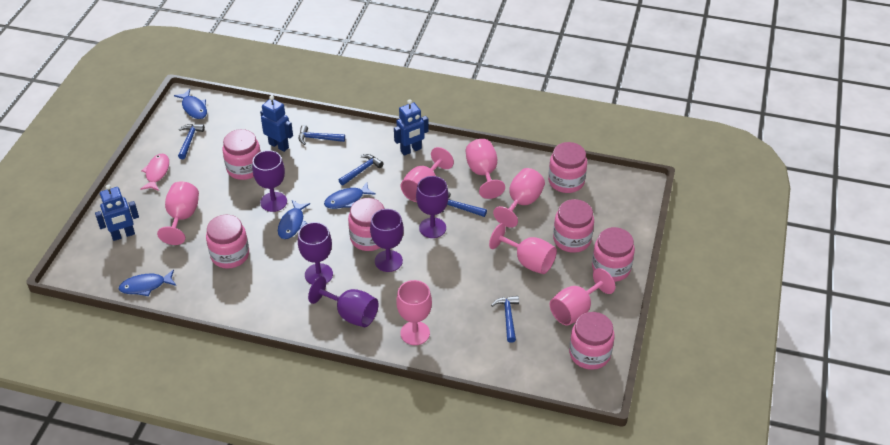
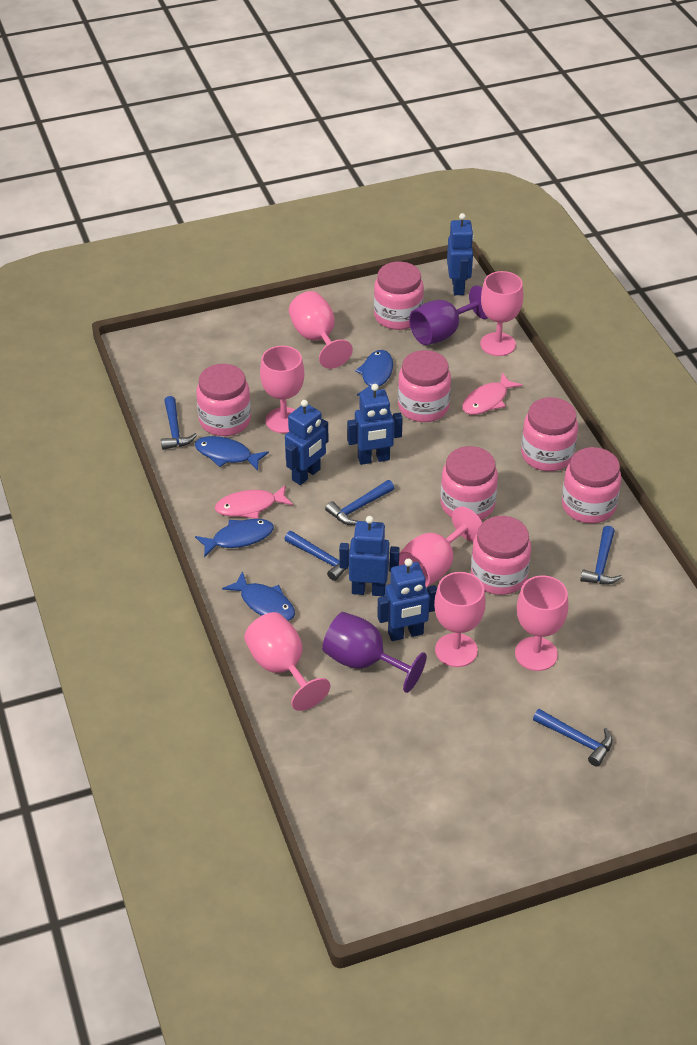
blue robot: 3 -> 5
pink fish: 1 -> 2
purple goblet: 5 -> 2

